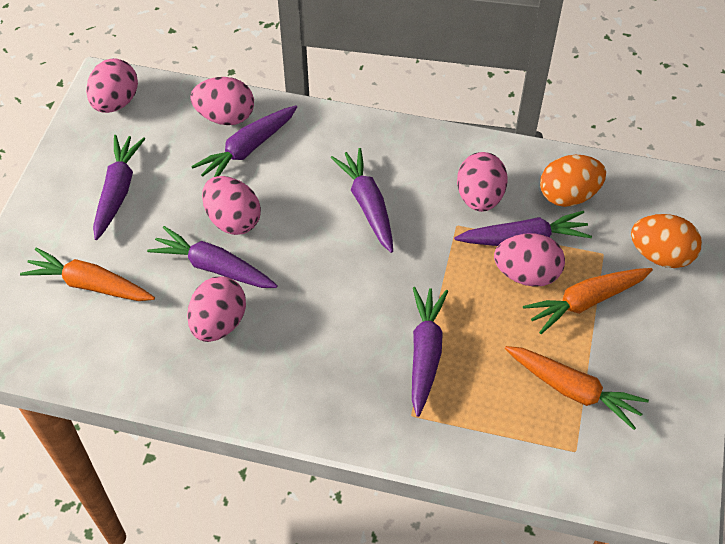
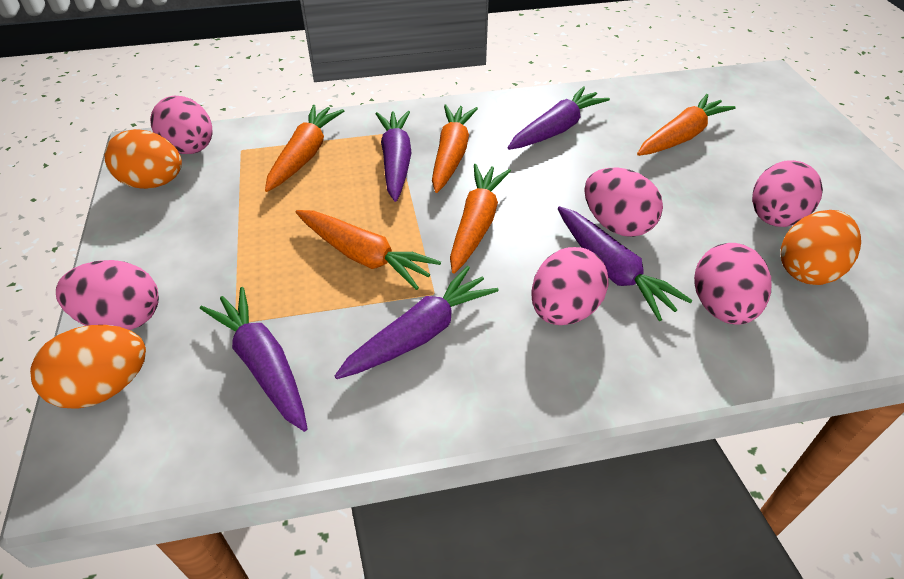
orange carrot: 3 -> 5
orange egg: 2 -> 3
purple carrot: 6 -> 5

